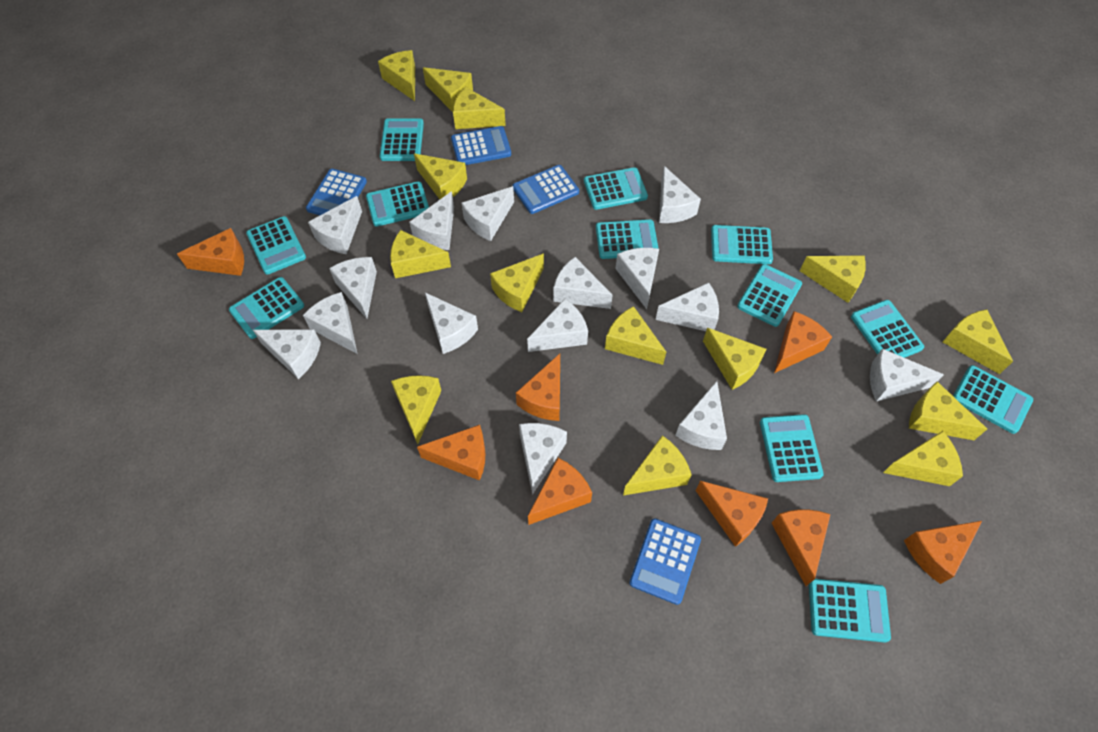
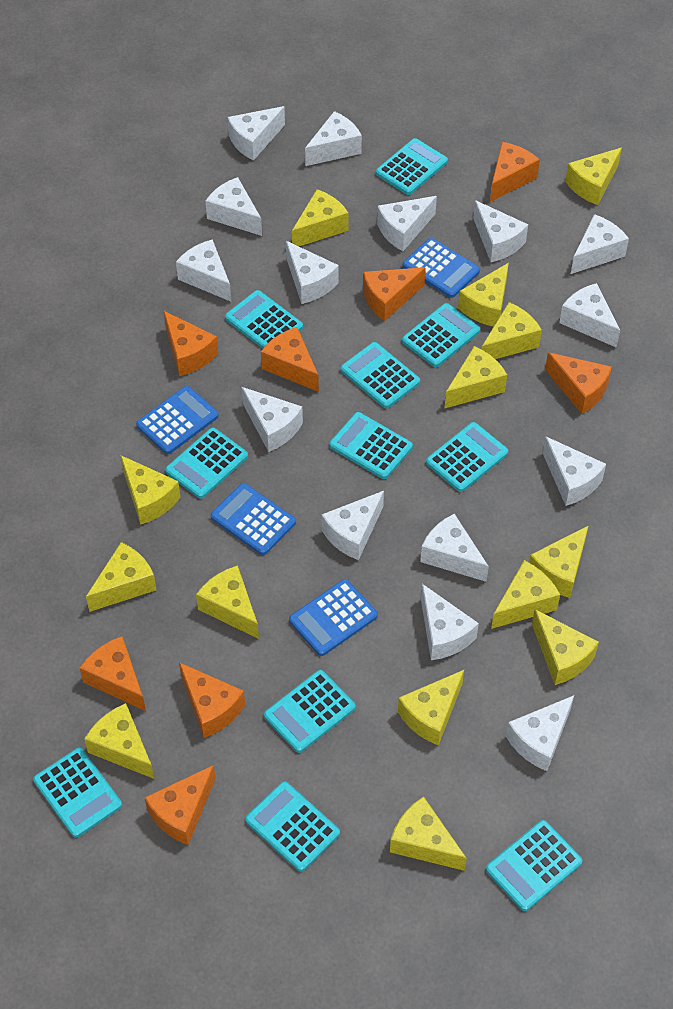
turquoise calculator: 12 -> 11

